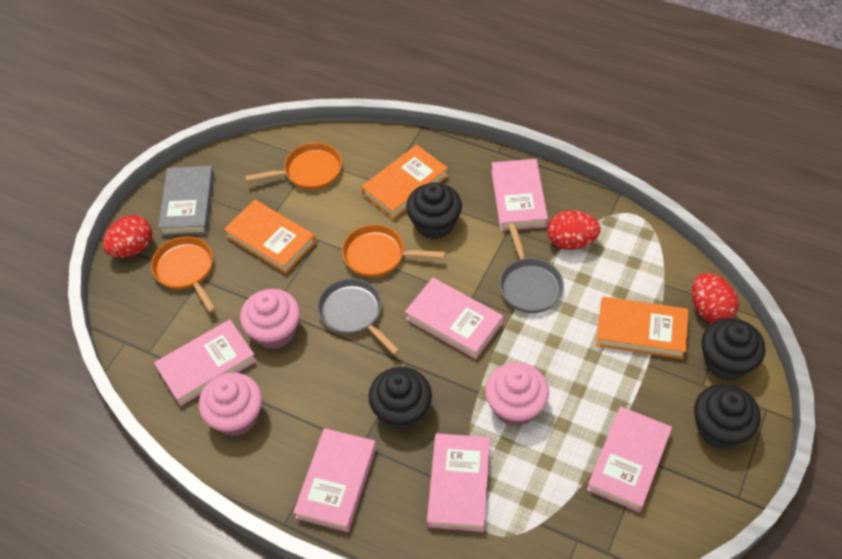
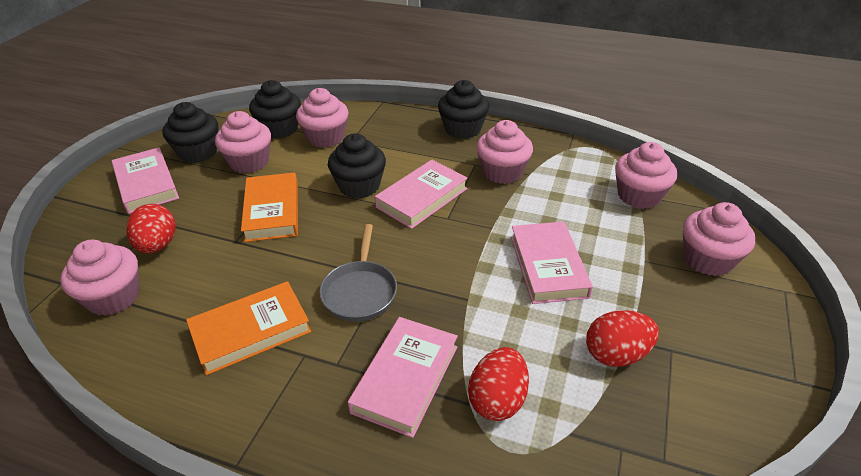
grey book: 1 -> 0
grey pan: 2 -> 1
orange book: 3 -> 2
orange pan: 3 -> 0
pink book: 6 -> 4
pink cupcake: 3 -> 6

